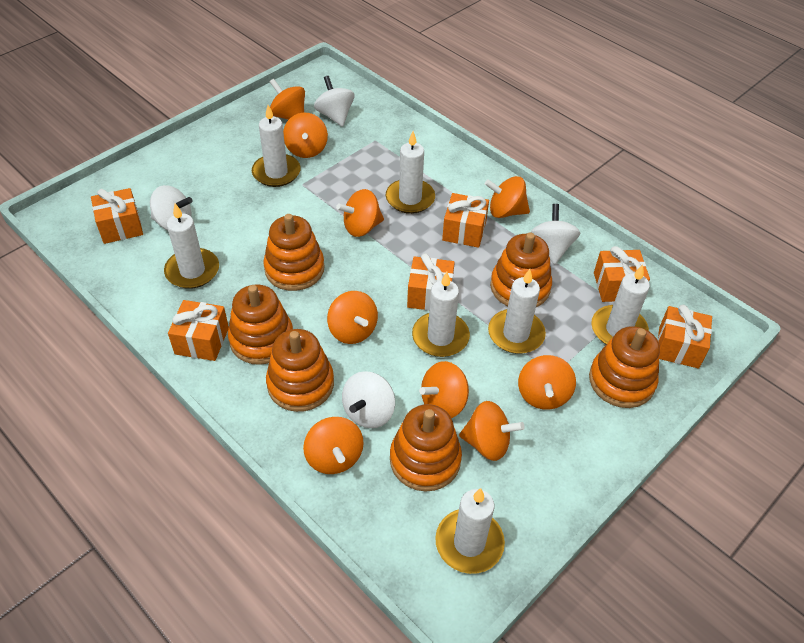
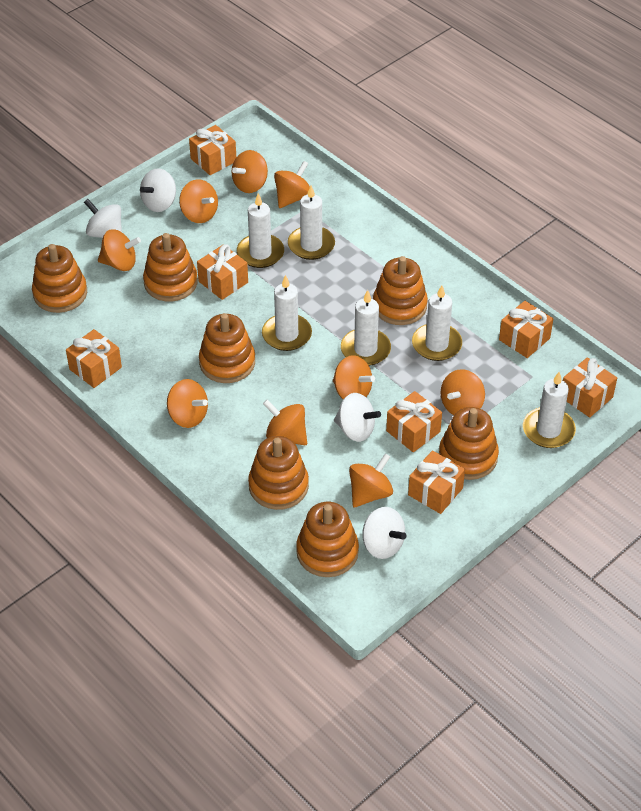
orange gift: 6 -> 7
orange stacking toy: 6 -> 7
white candle: 7 -> 6

